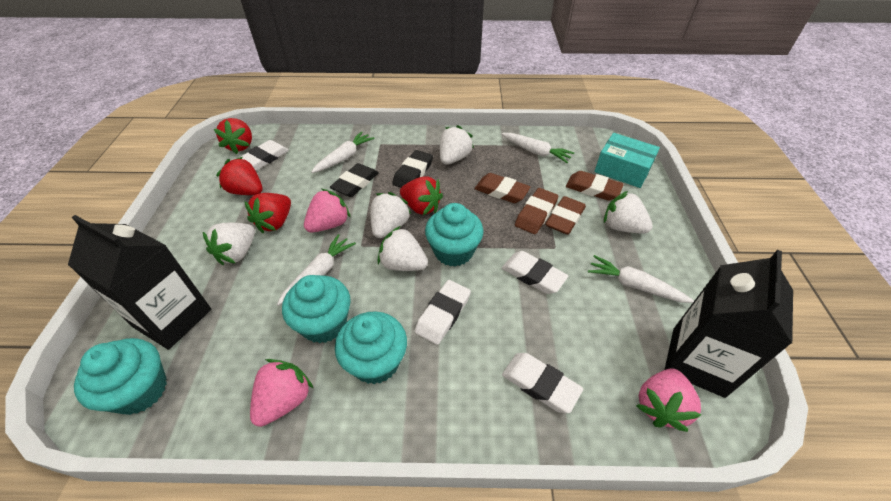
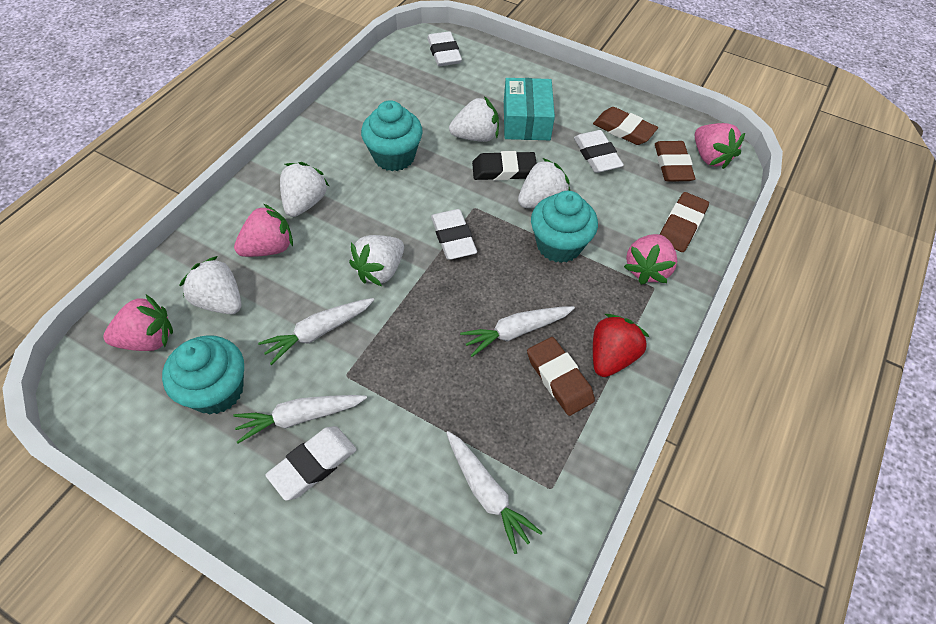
black carton: 2 -> 0
black eraser: 2 -> 1
pink strawberry: 3 -> 4
red strawberry: 4 -> 1
turquoise cupcake: 4 -> 3

